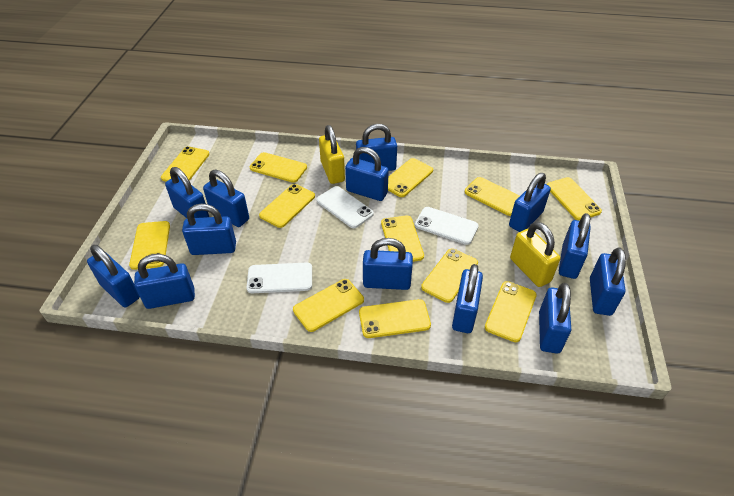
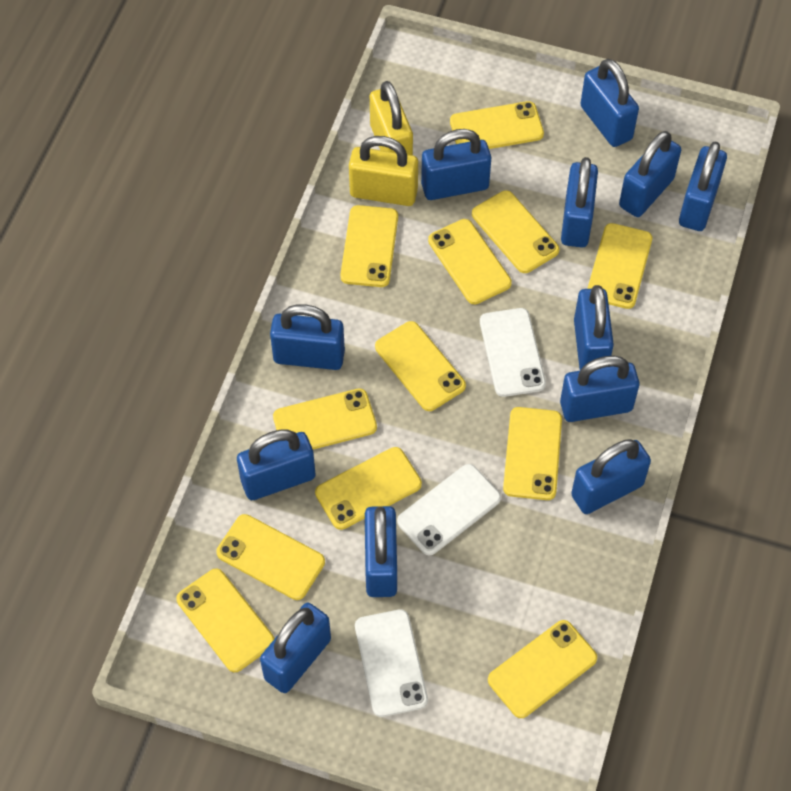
blue padlock: 13 -> 12

